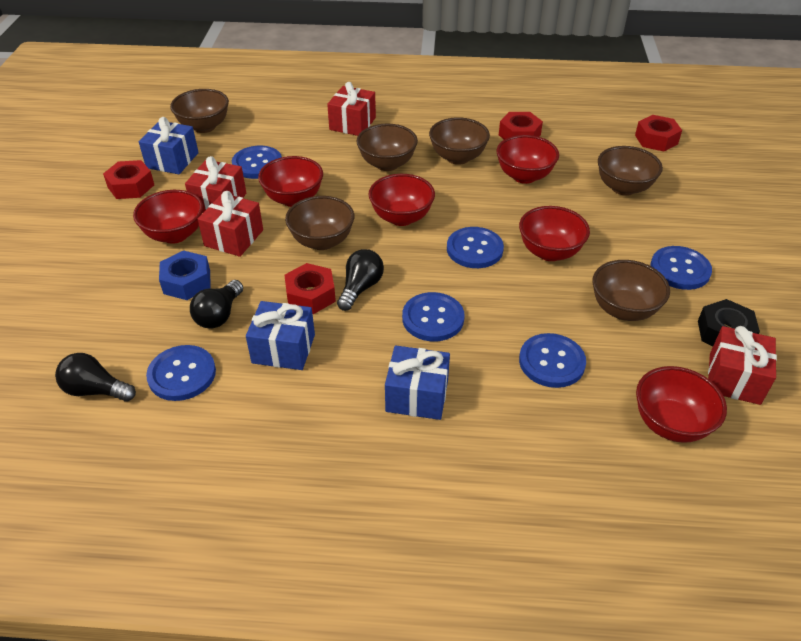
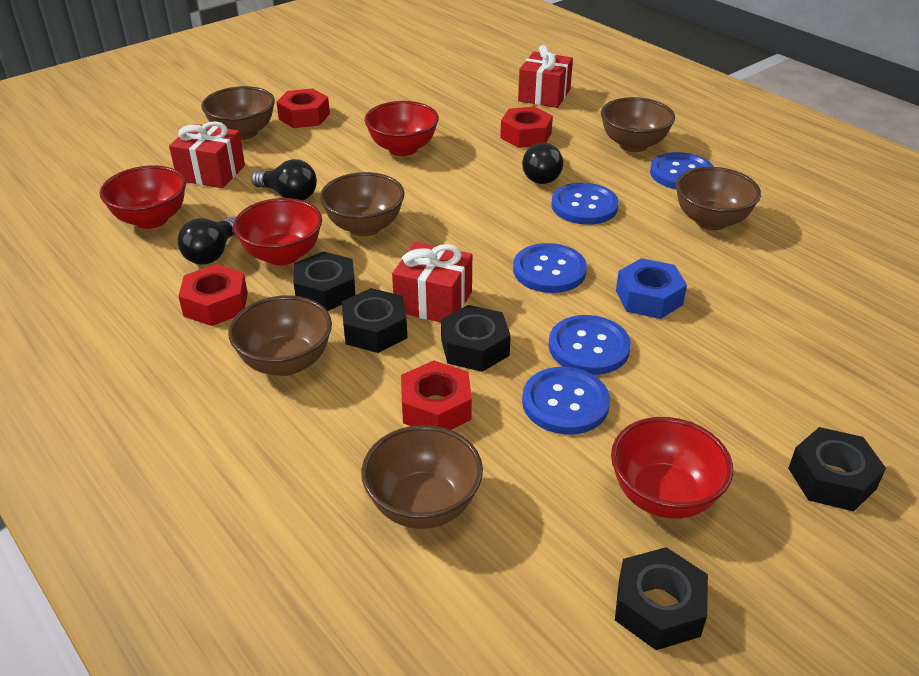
black nut: 1 -> 5
blue button: 6 -> 5
blue gift: 3 -> 0
red bowl: 6 -> 4
red gift: 4 -> 3

